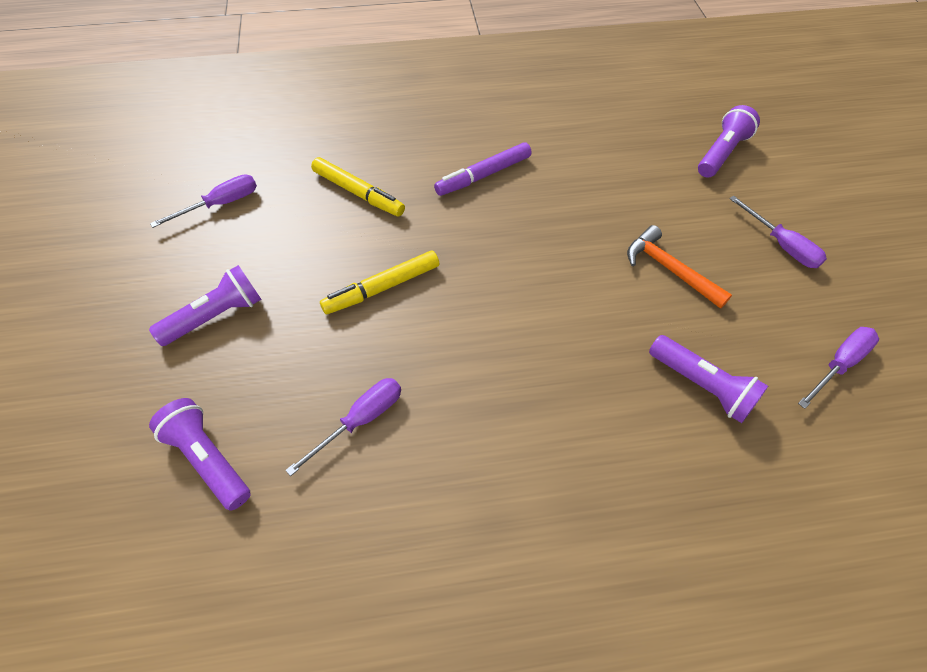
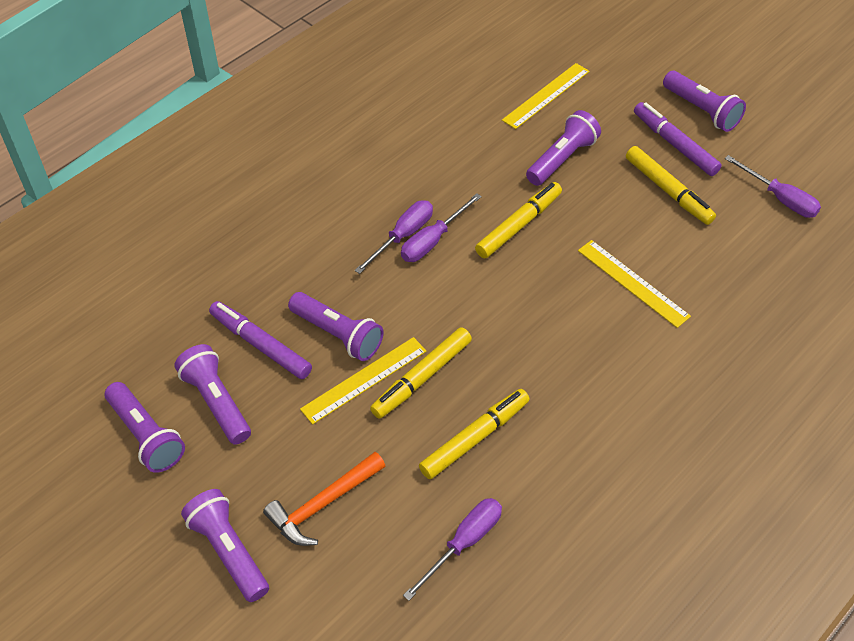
purple flashlight: 4 -> 6
purple marker: 1 -> 2
yellow marker: 2 -> 4
yellow ruler: 0 -> 3

